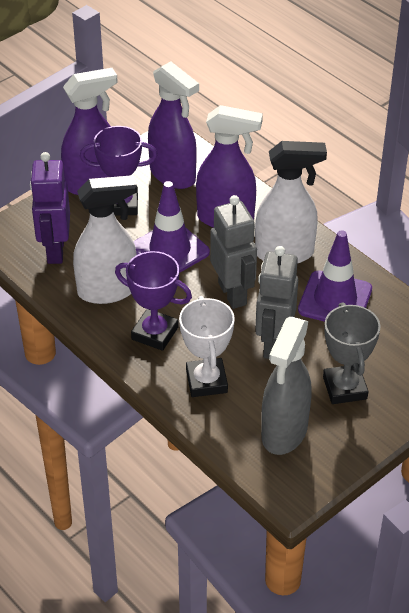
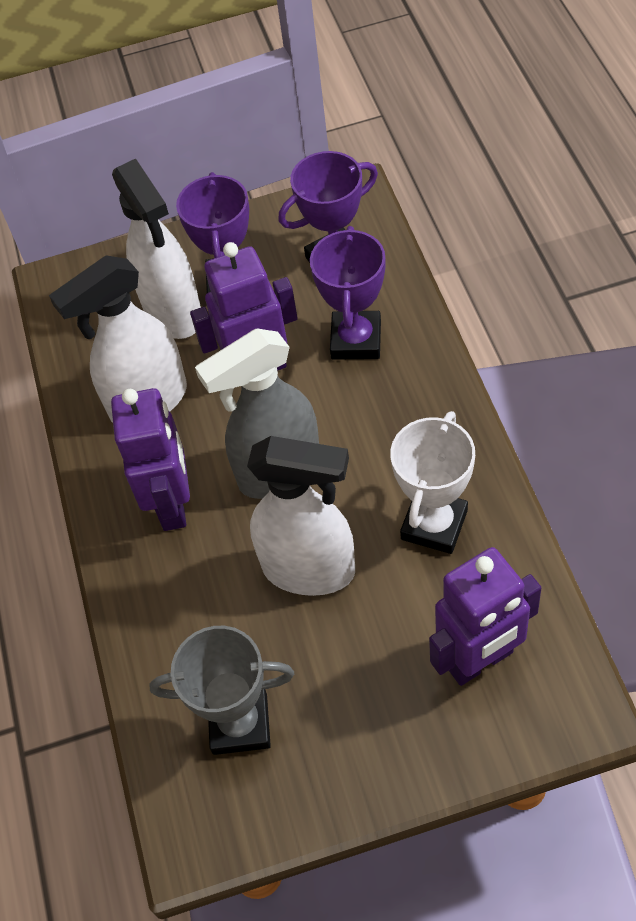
grey robot: 2 -> 0
purple robot: 1 -> 3
purple spray bottle: 3 -> 0
purple traffic cone: 2 -> 0
purple trophy: 2 -> 3
white spray bottle: 2 -> 3

